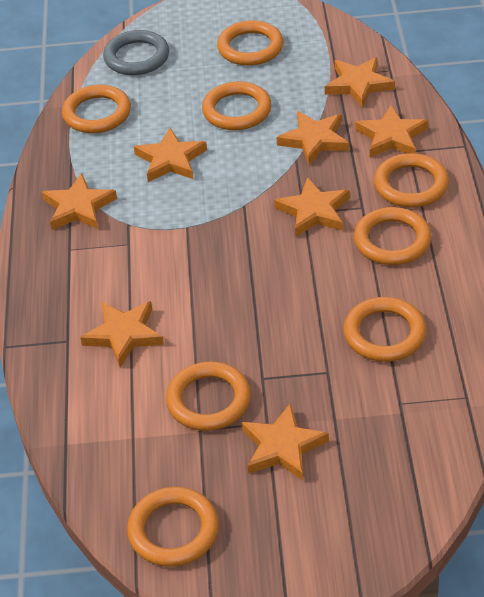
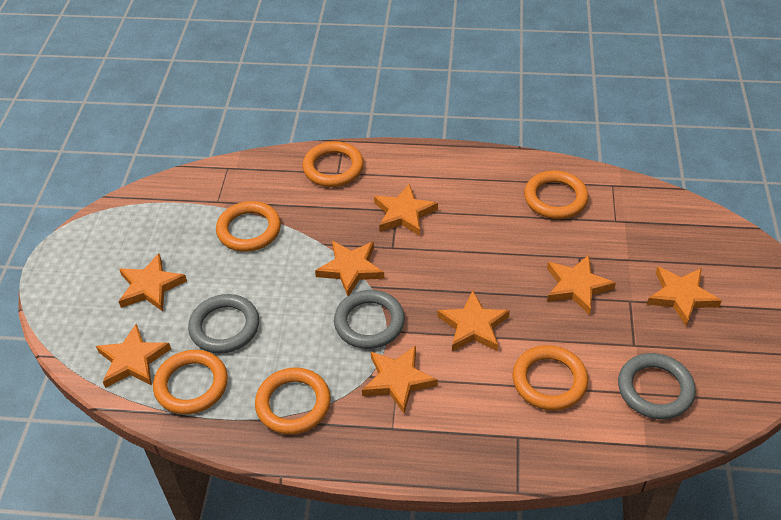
grey ring: 1 -> 3
orange ring: 8 -> 6

